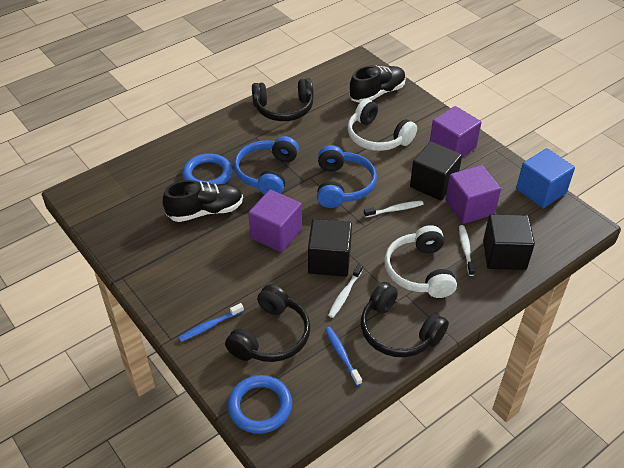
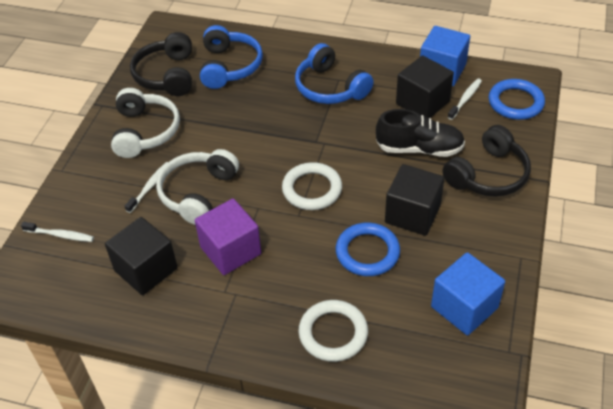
black headphones: 3 -> 2
black shoe: 2 -> 1
blue cube: 1 -> 2
blue toothbrush: 2 -> 0
purple cube: 3 -> 1
white ring: 0 -> 2

